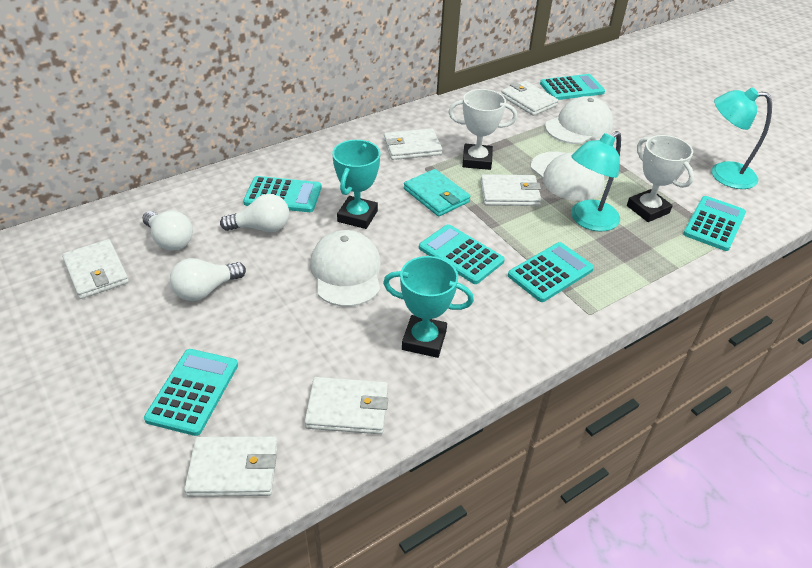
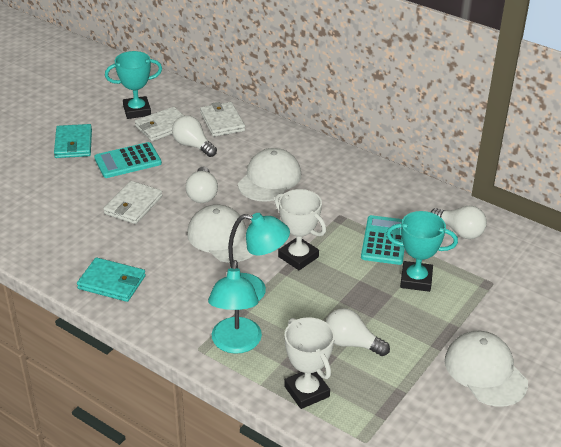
turquoise calculator: 6 -> 2
turquoise wallet: 1 -> 2
white light bulb: 3 -> 4
white wallet: 6 -> 3

